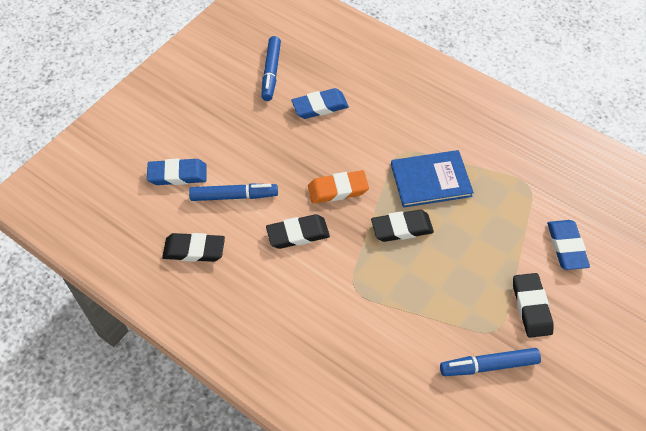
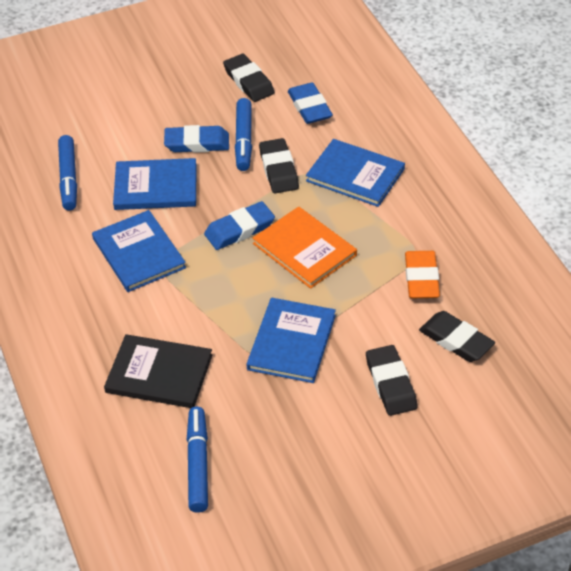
black book: 0 -> 1
blue book: 1 -> 4
orange book: 0 -> 1

